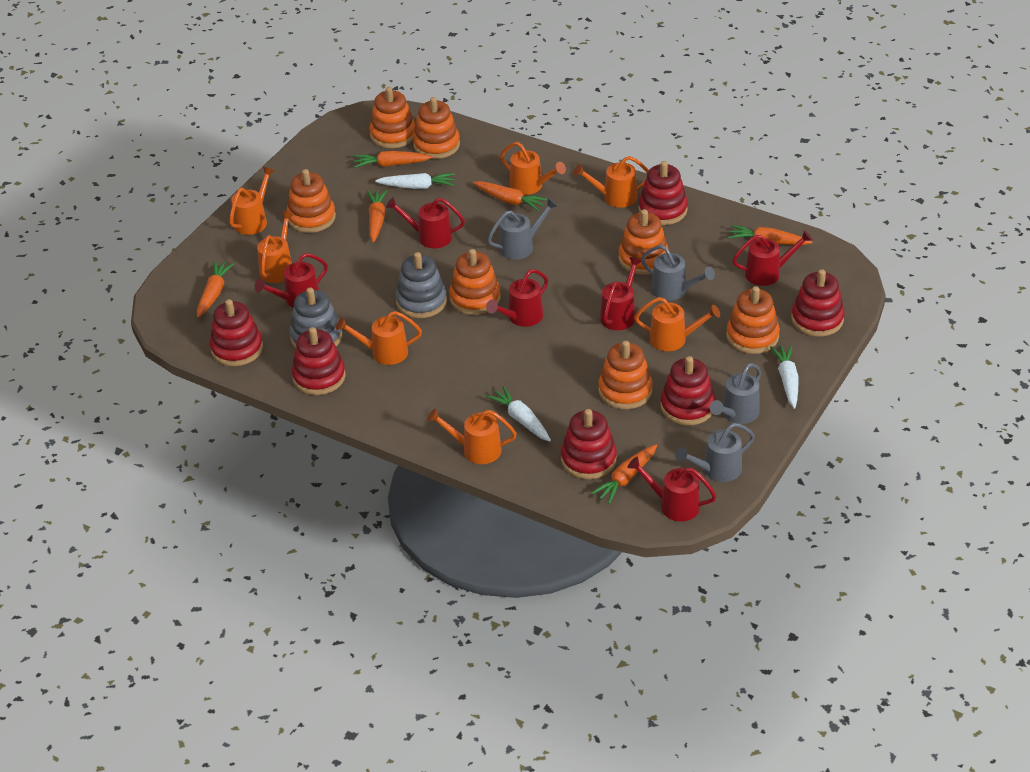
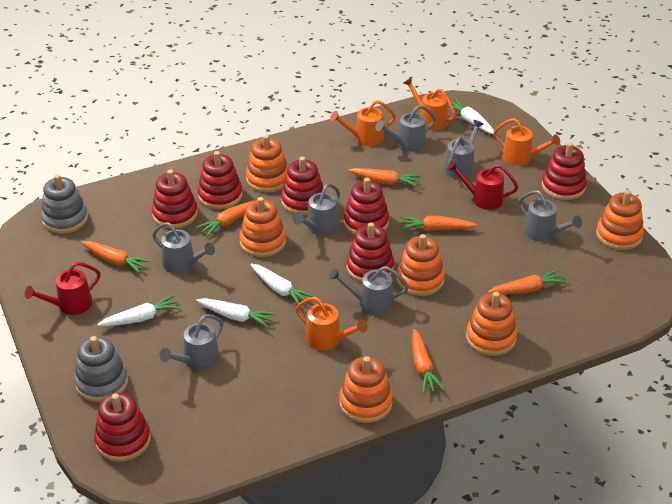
grey watering can: 4 -> 7
orange stacking toy: 7 -> 6
orange watering can: 7 -> 4
red stacking toy: 6 -> 7
red watering can: 6 -> 2
white carrot: 3 -> 4

